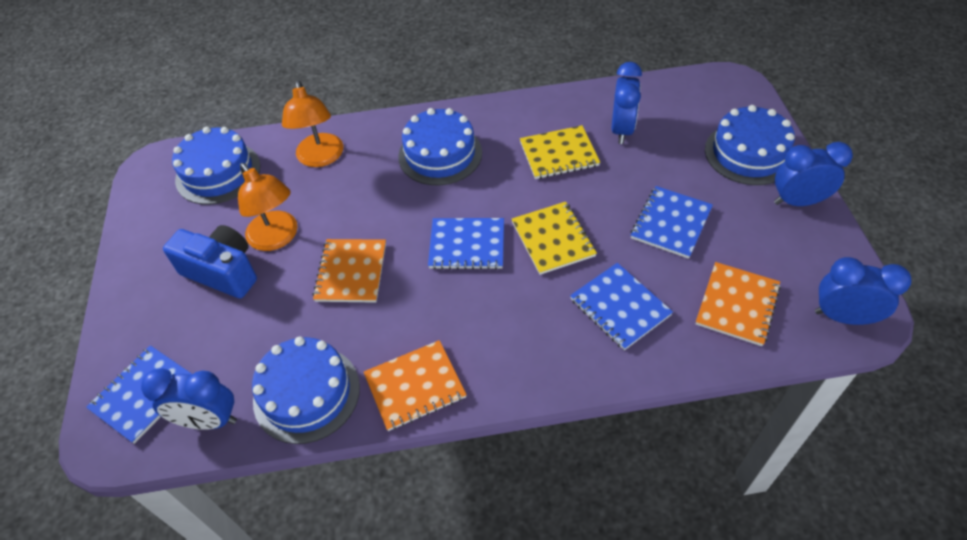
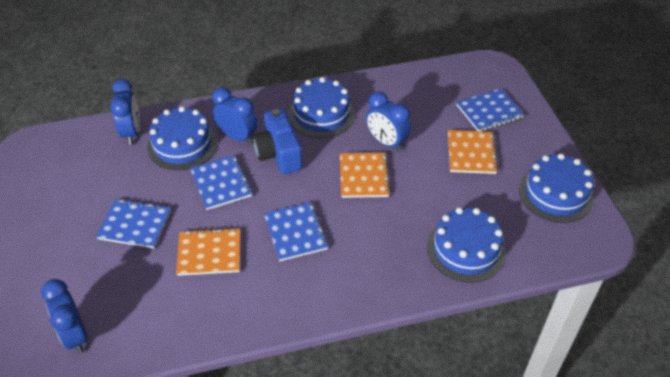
orange lamp: 2 -> 0
yellow notebook: 2 -> 0

